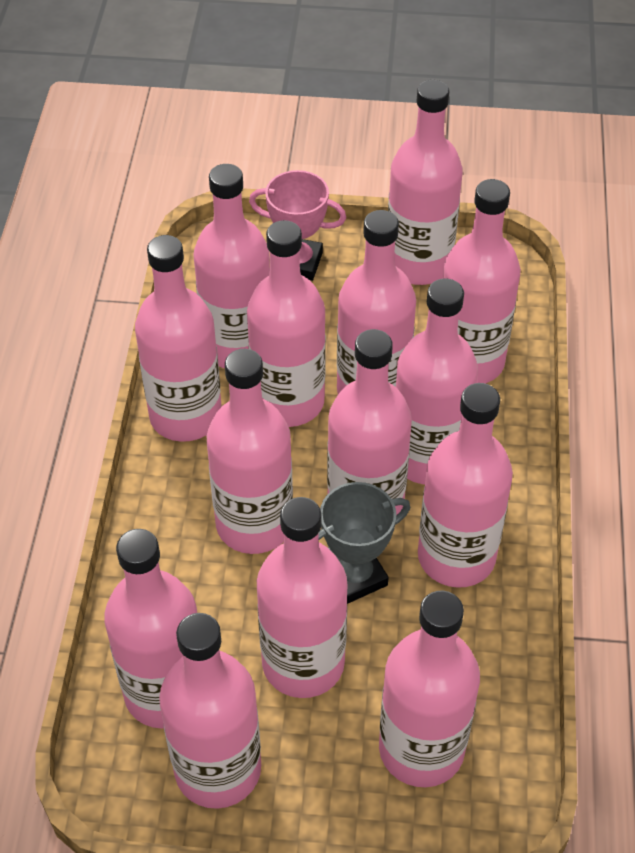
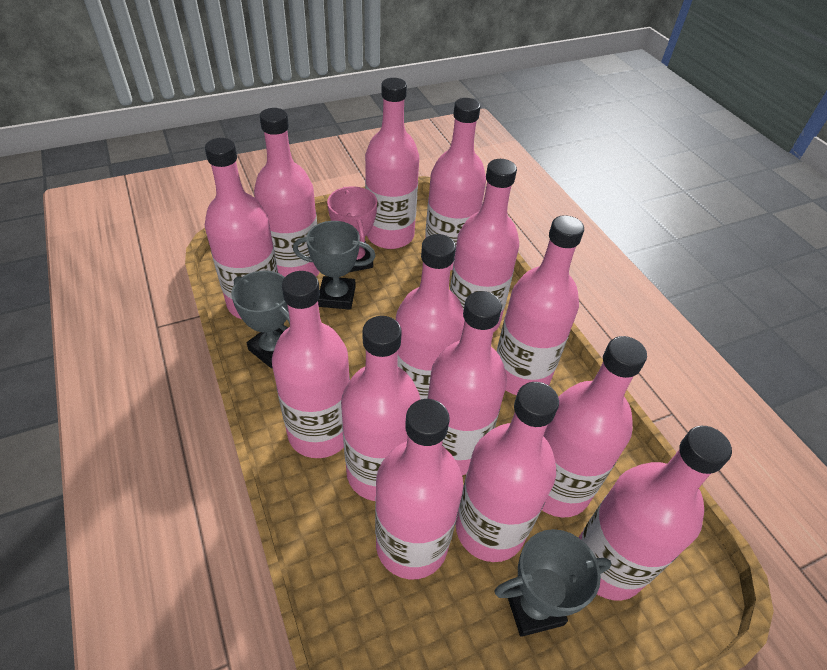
grey trophy: 1 -> 3

